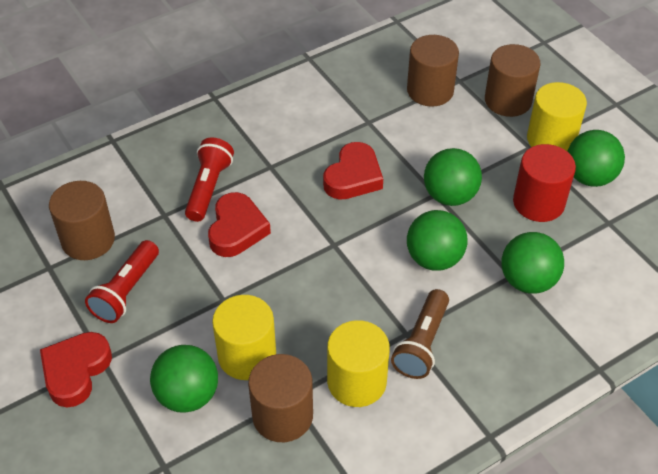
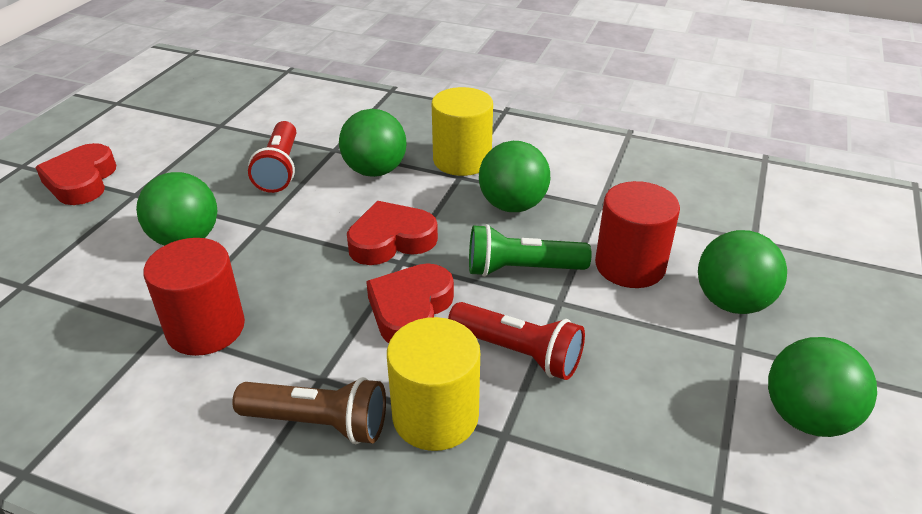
brown cylinder: 4 -> 0
green flashlight: 0 -> 1
red cylinder: 1 -> 2
yellow cylinder: 3 -> 2

